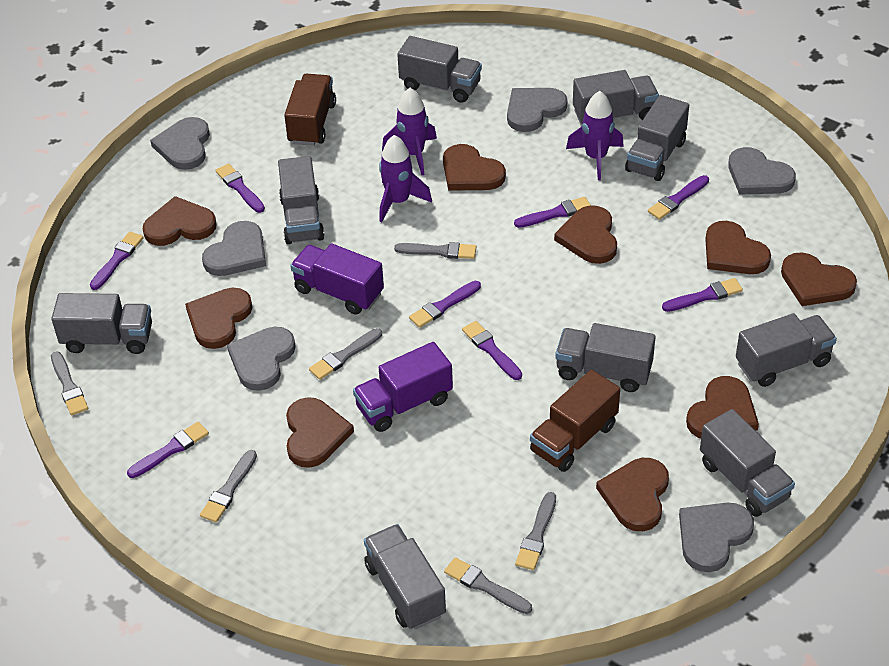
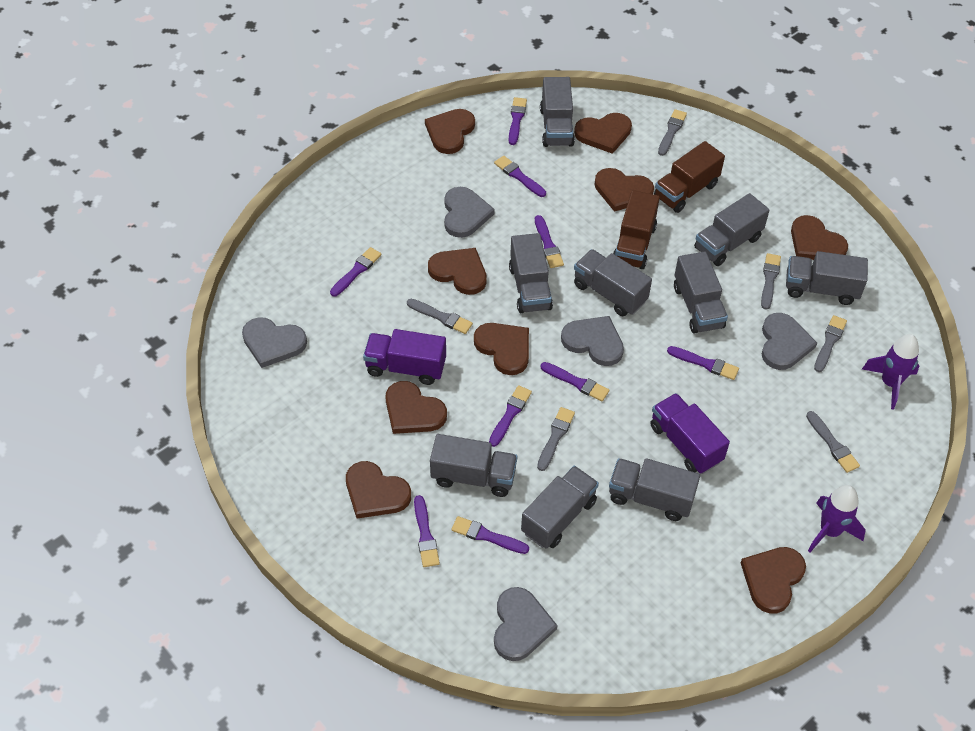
grey heart: 6 -> 5
purple brush: 8 -> 9
purple rocket: 3 -> 2

